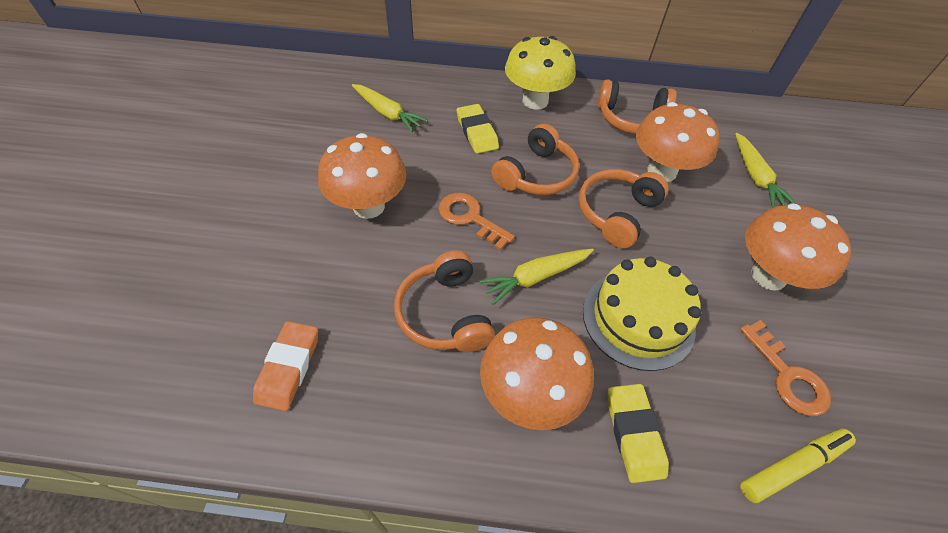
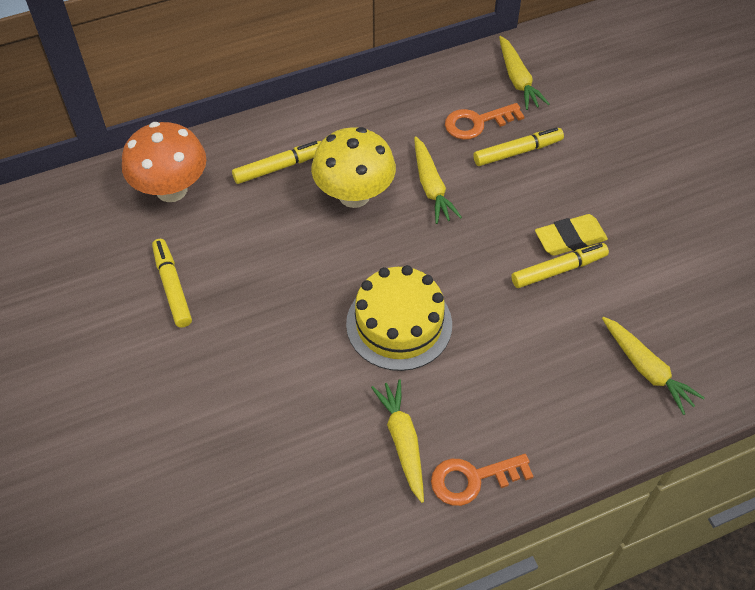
orange eraser: 1 -> 0
orange headphones: 4 -> 0
orange mushroom: 4 -> 1
yellow carrot: 3 -> 4
yellow eraser: 2 -> 1
yellow marker: 1 -> 4

